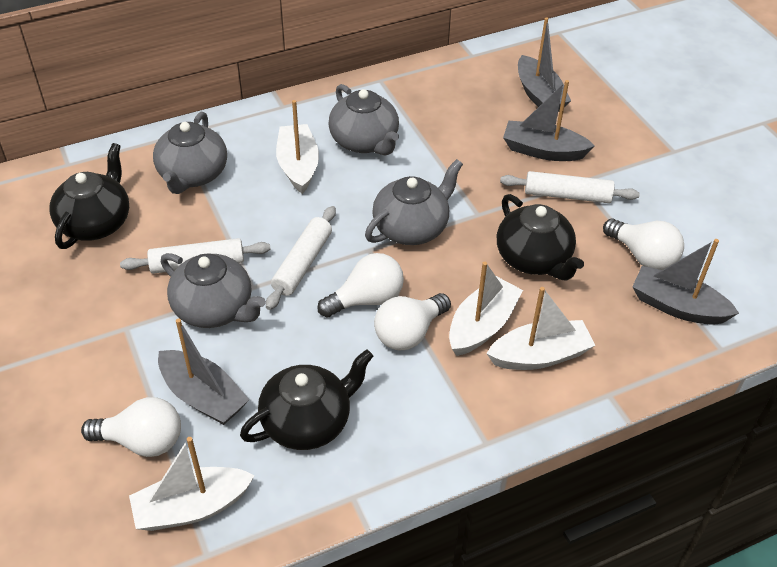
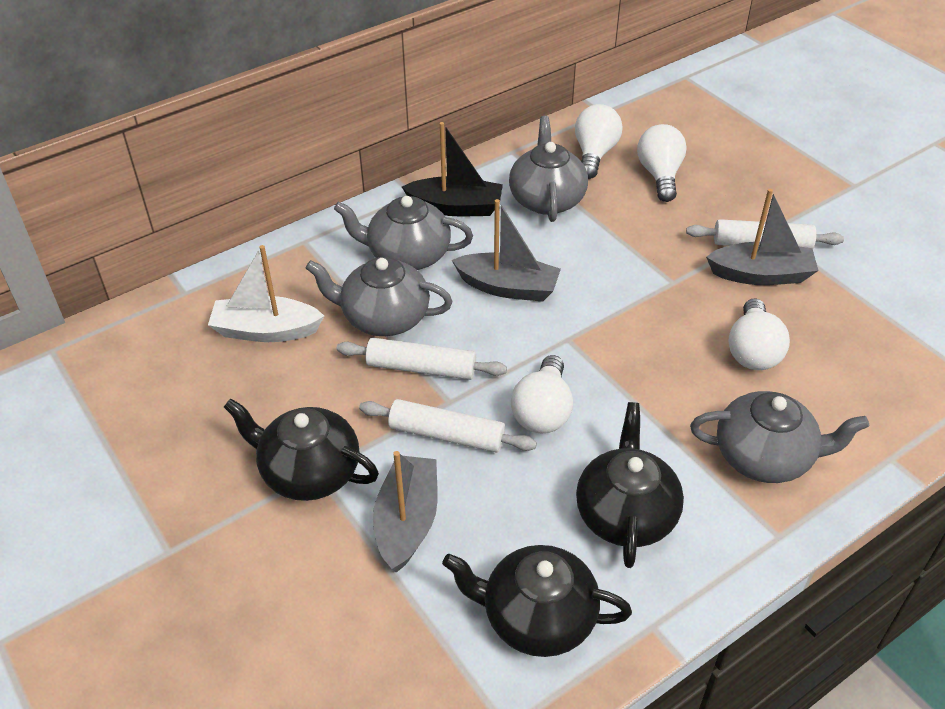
black boat: 0 -> 1
grey boat: 4 -> 3
white boat: 4 -> 1

